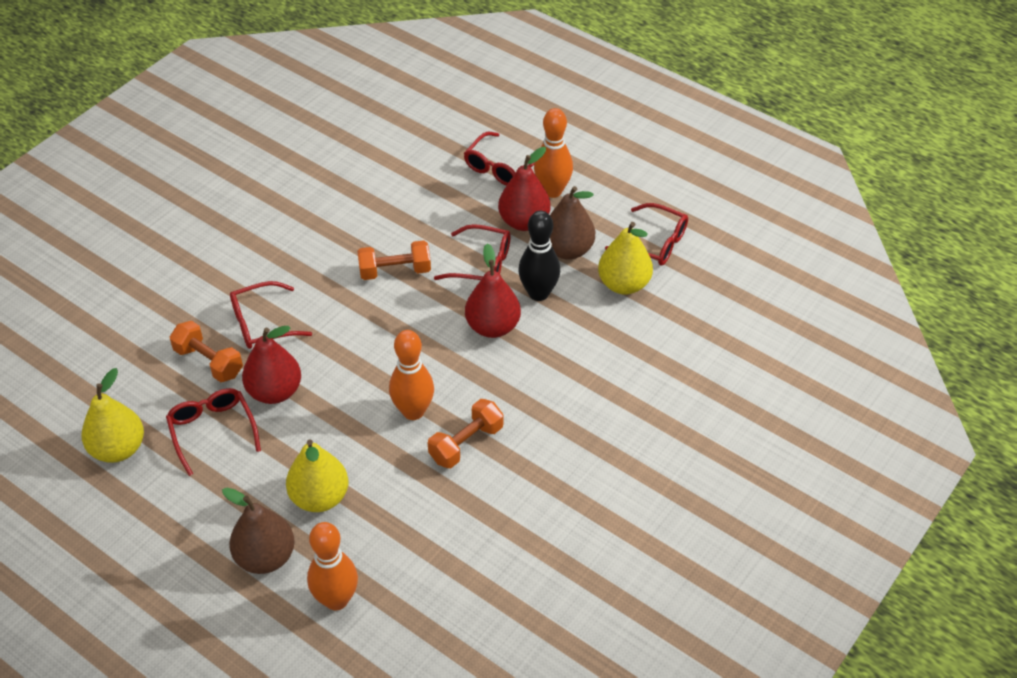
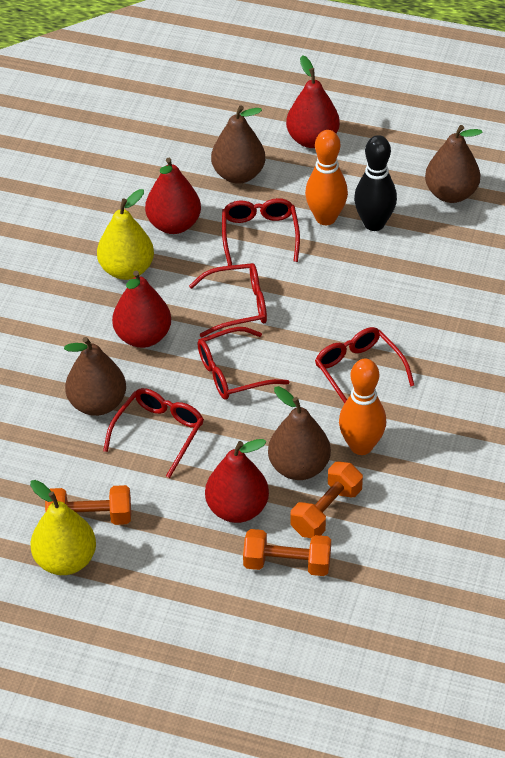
brown pear: 2 -> 4
orange bowling pin: 3 -> 2
red pear: 3 -> 4
yellow pear: 3 -> 2

